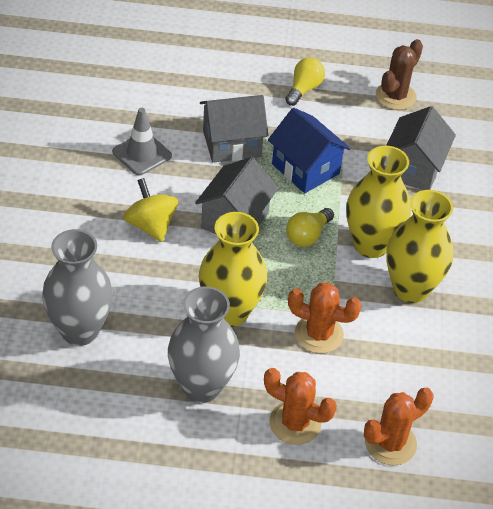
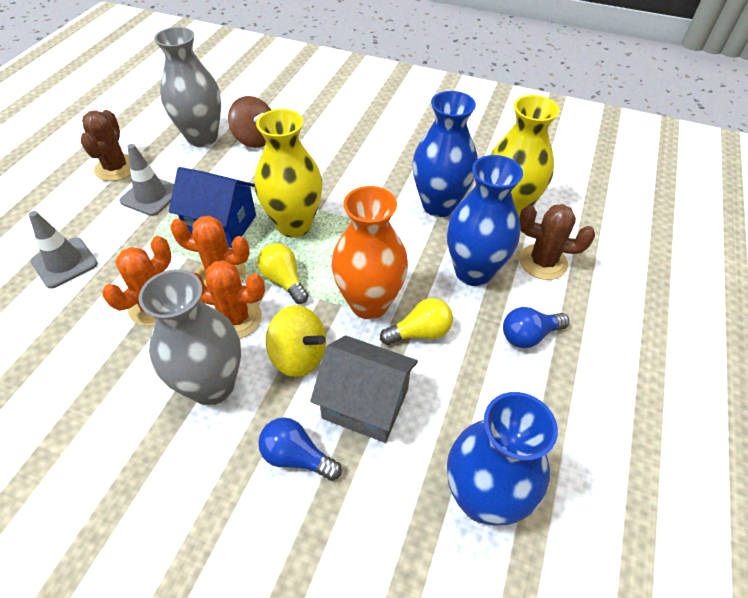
blue light bulb: 0 -> 2
blue vase: 0 -> 3
brown cactus: 1 -> 2
brown spinning top: 0 -> 1
grey house: 3 -> 1
grey traffic cone: 1 -> 2
orange vase: 0 -> 1
yellow vase: 3 -> 2

